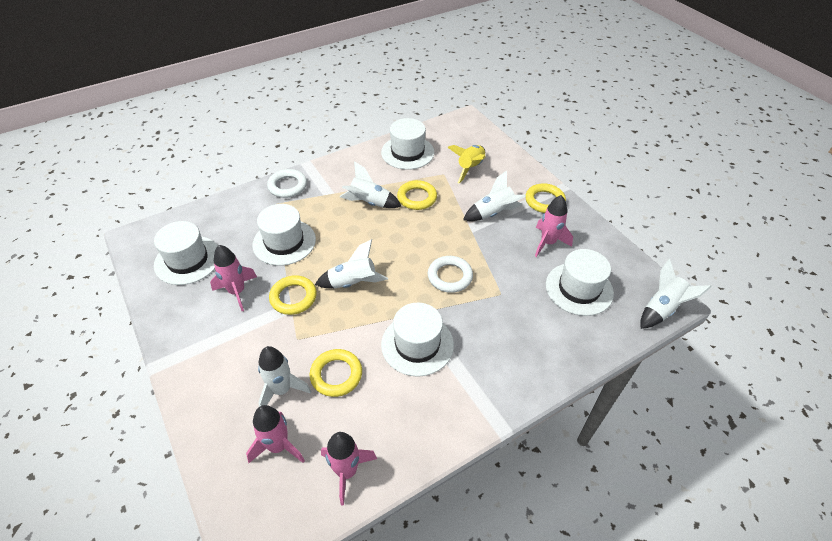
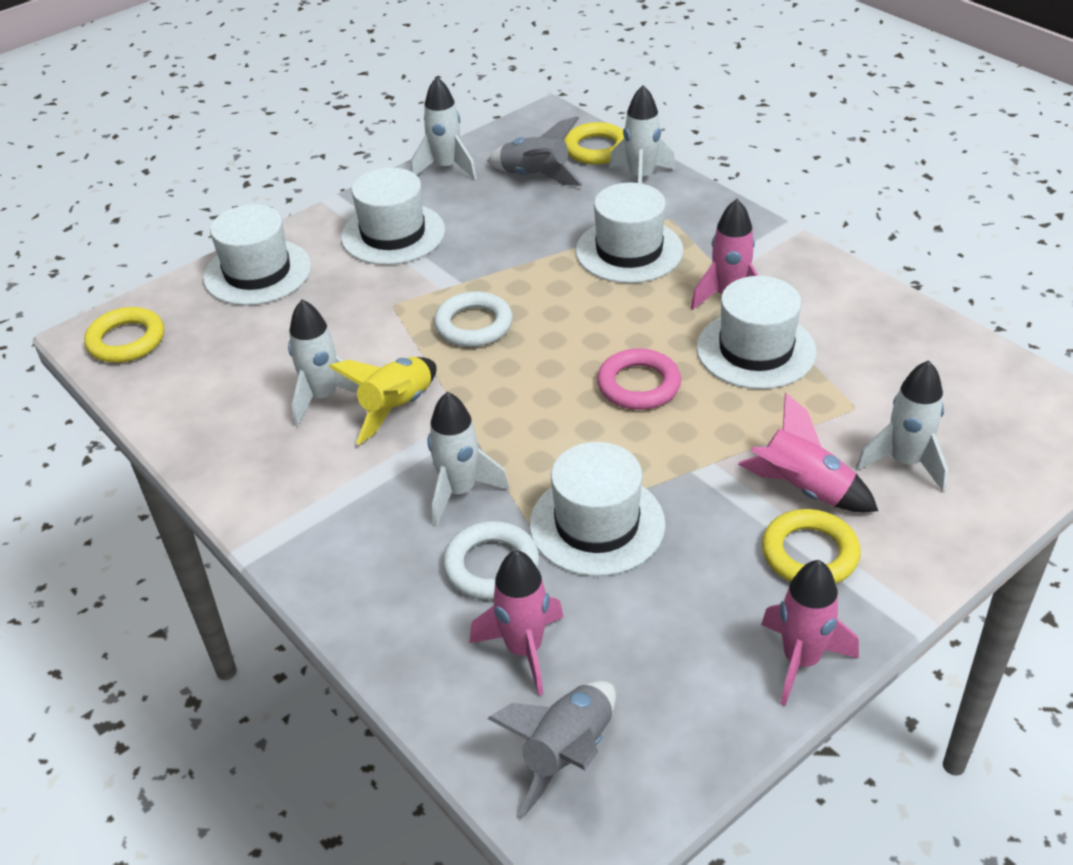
grey rocket: 0 -> 2
pink ring: 0 -> 1
yellow ring: 4 -> 3

